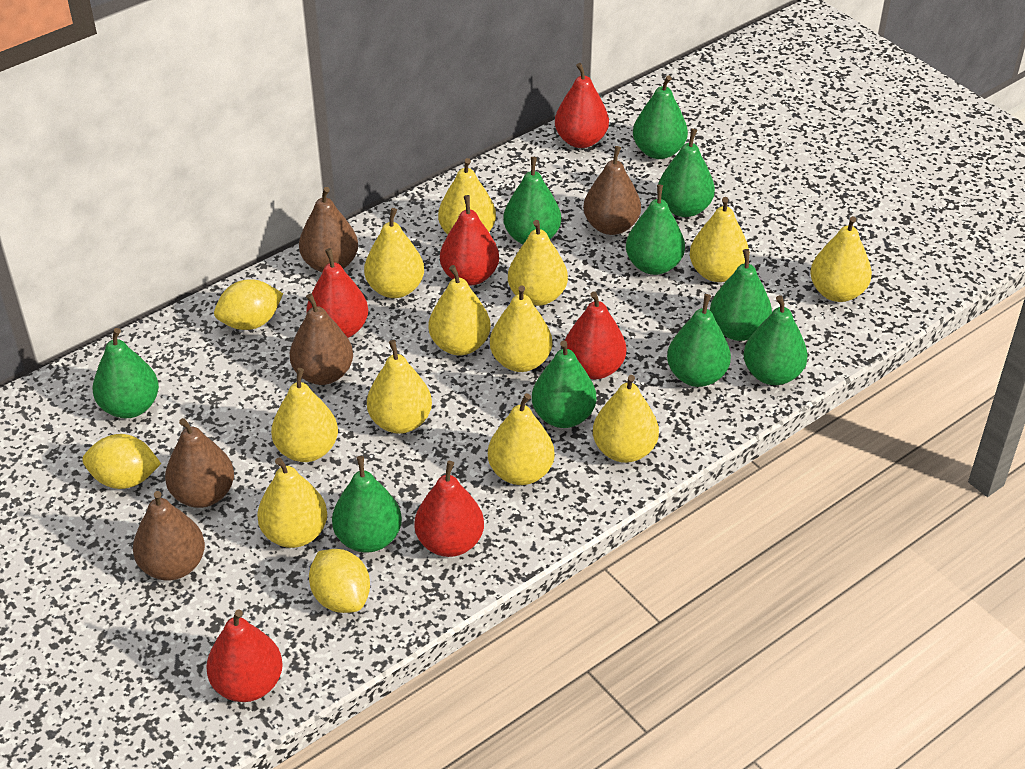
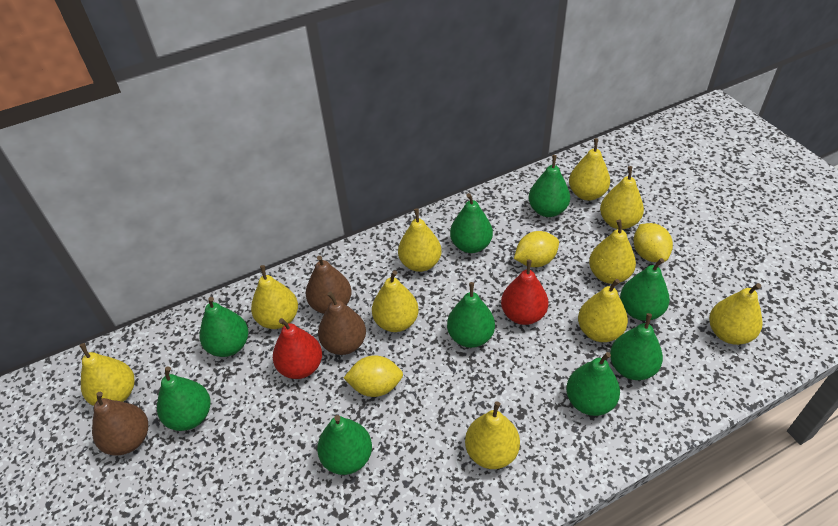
brown pear: 5 -> 3
green pear: 10 -> 9
red pear: 6 -> 2
yellow pear: 12 -> 10

